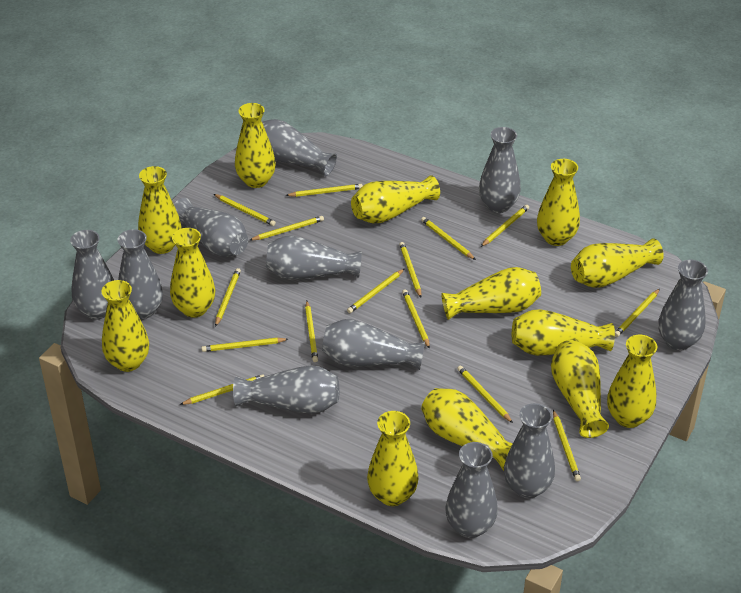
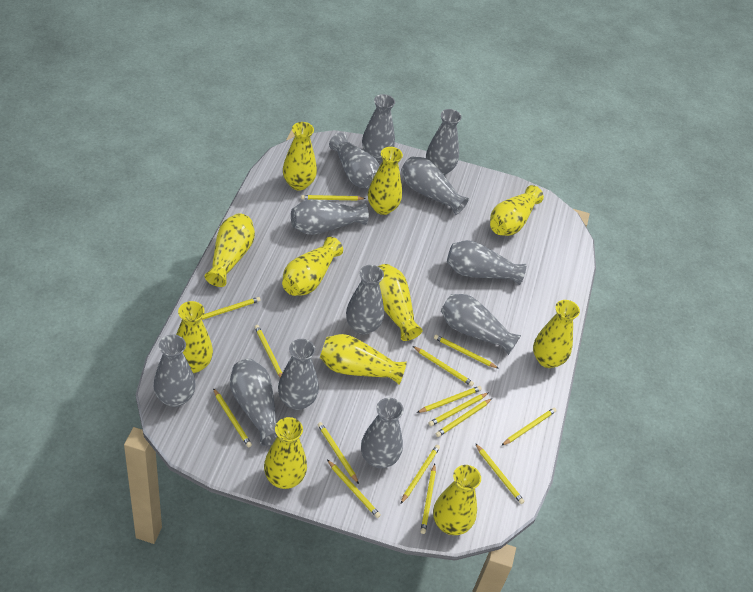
grey vase: 11 -> 12
yellow vase: 13 -> 11

